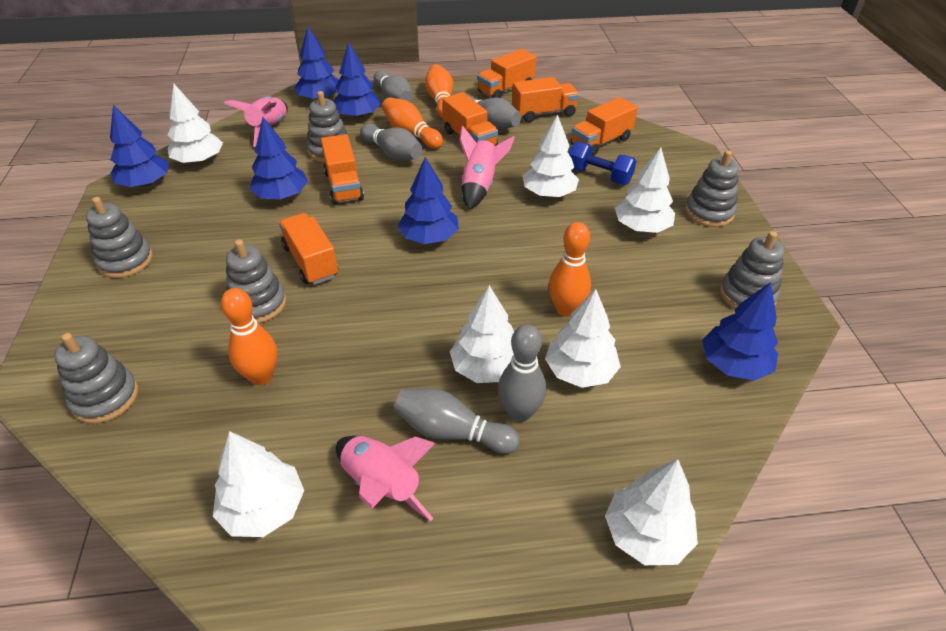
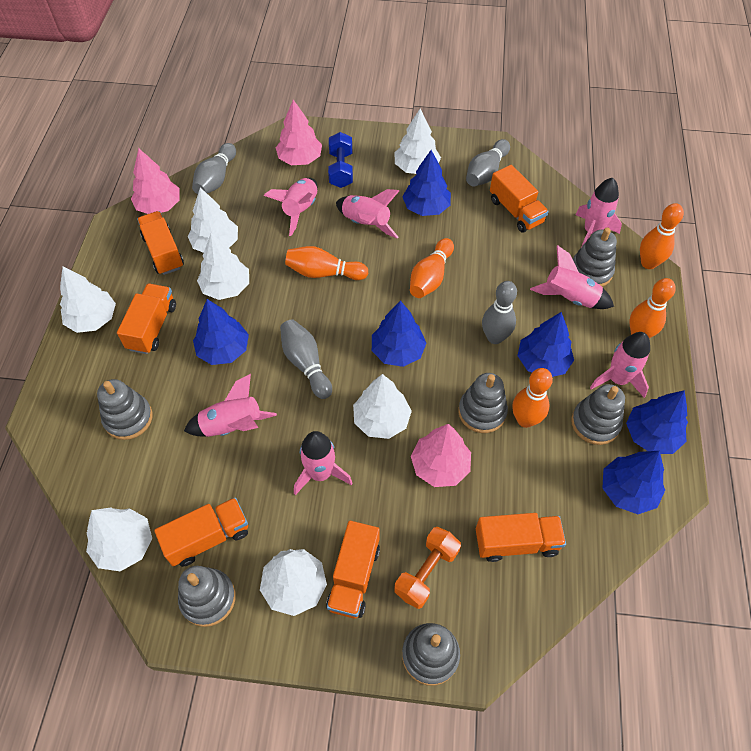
grey bowling pin: 5 -> 4
orange bowling pin: 4 -> 5
orange dumbbell: 0 -> 1
pink rocket: 3 -> 7
pink tree: 0 -> 3

